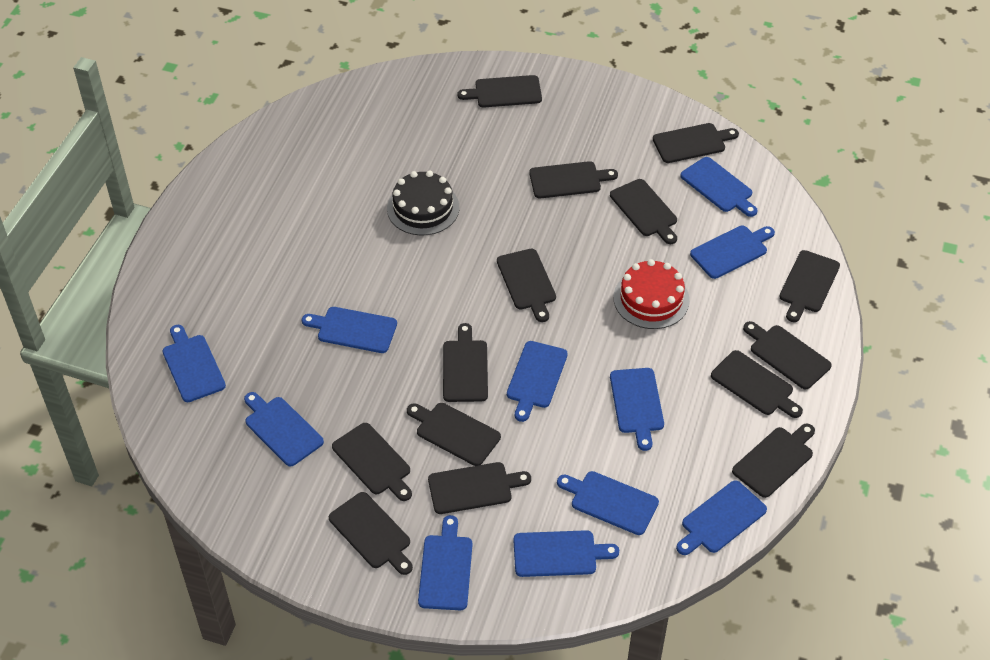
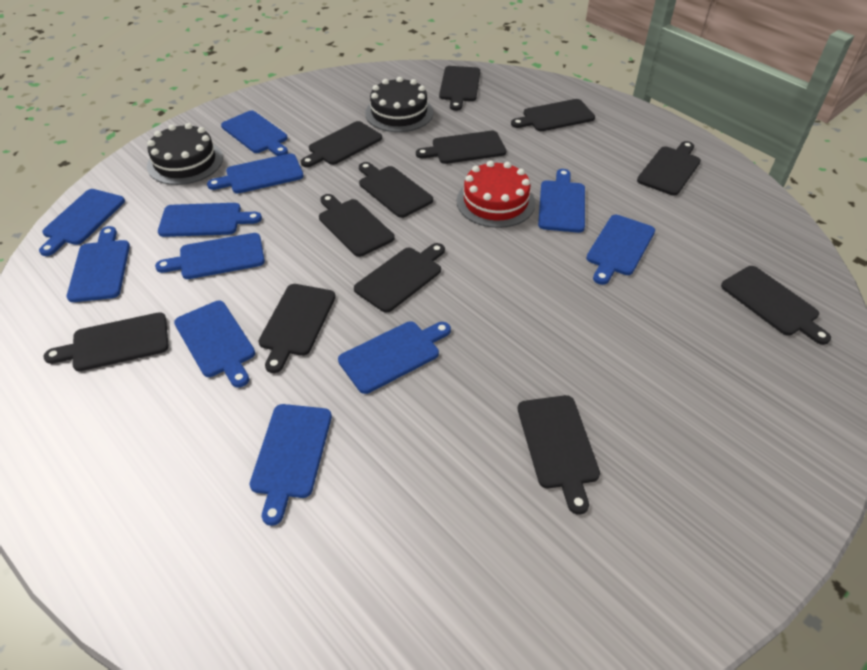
black cake: 1 -> 2
black cutting board: 14 -> 12

